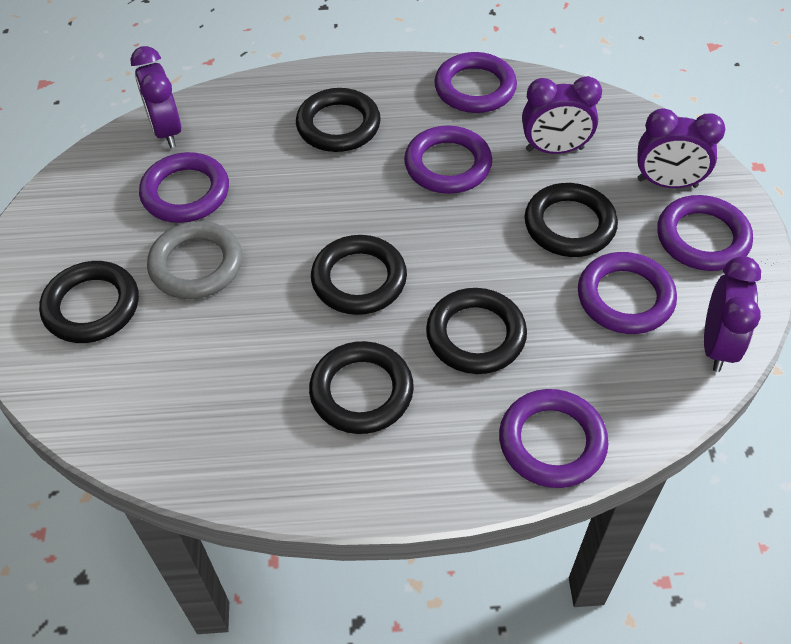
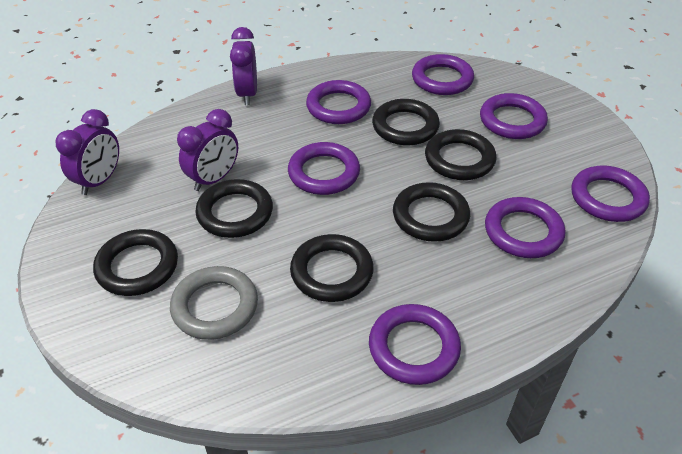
purple clock: 4 -> 3
purple ring: 6 -> 7

